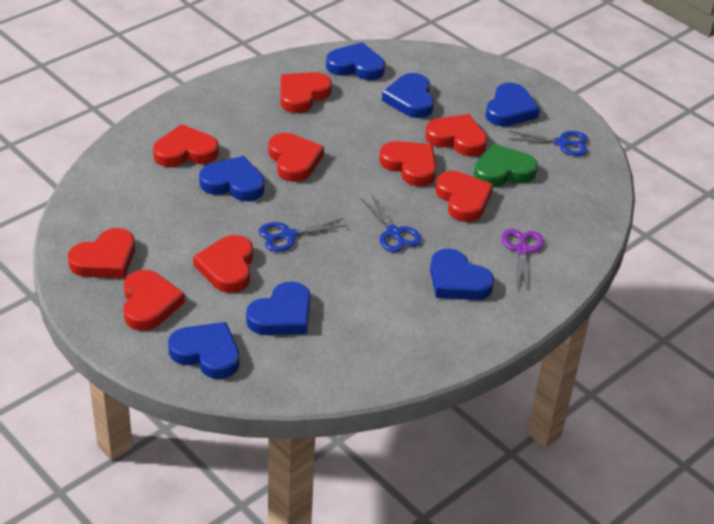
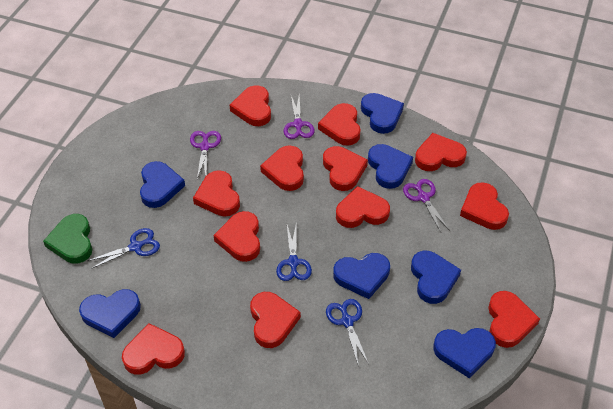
purple scissors: 1 -> 3
red heart: 9 -> 12

